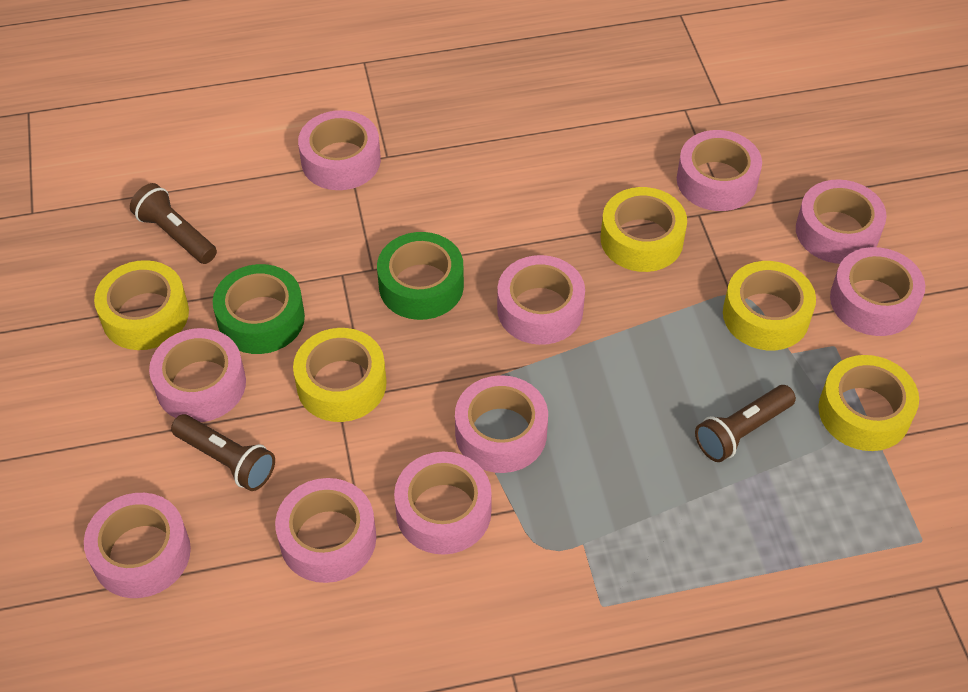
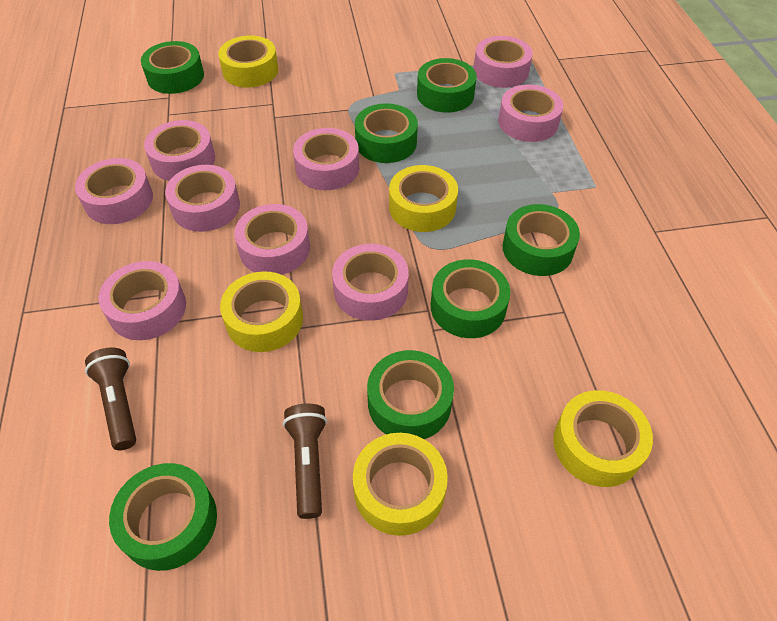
brown flashlight: 3 -> 2
green tape: 2 -> 7
pink tape: 10 -> 9

